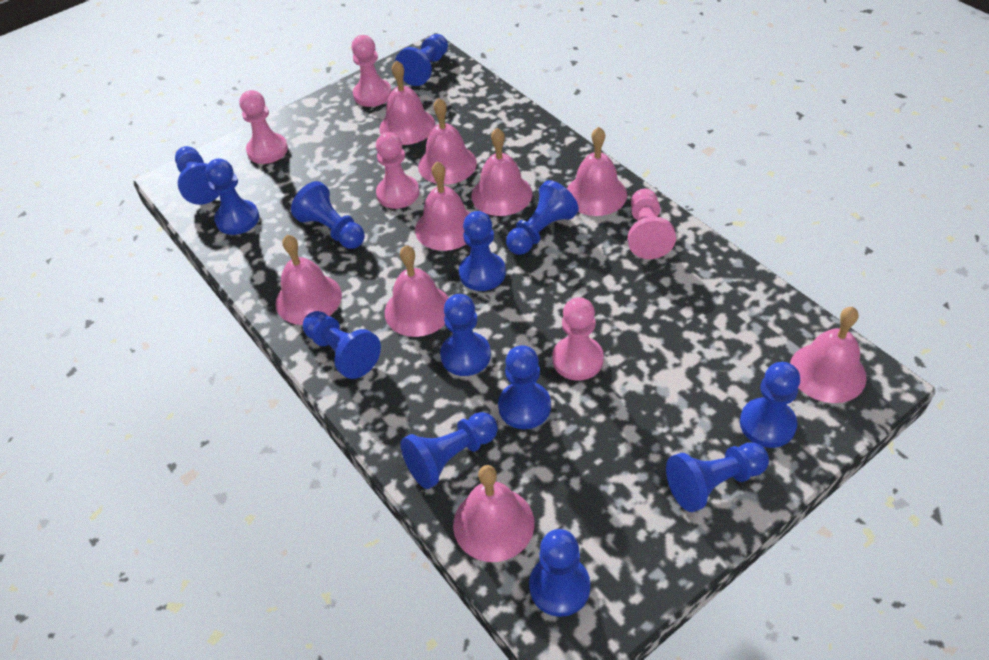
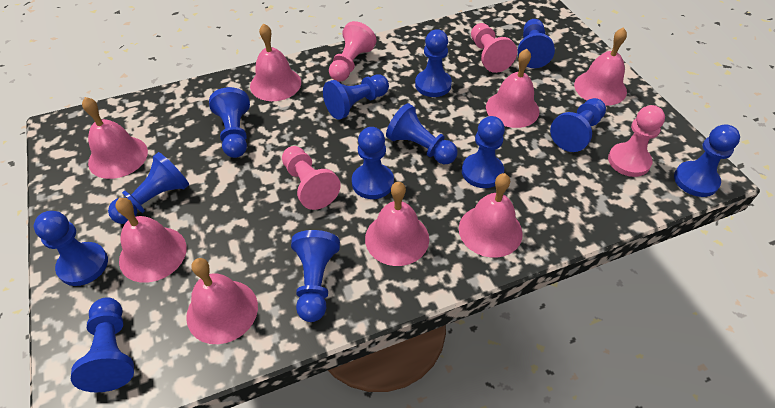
pink bell: 9 -> 8
pink pawn: 5 -> 4

